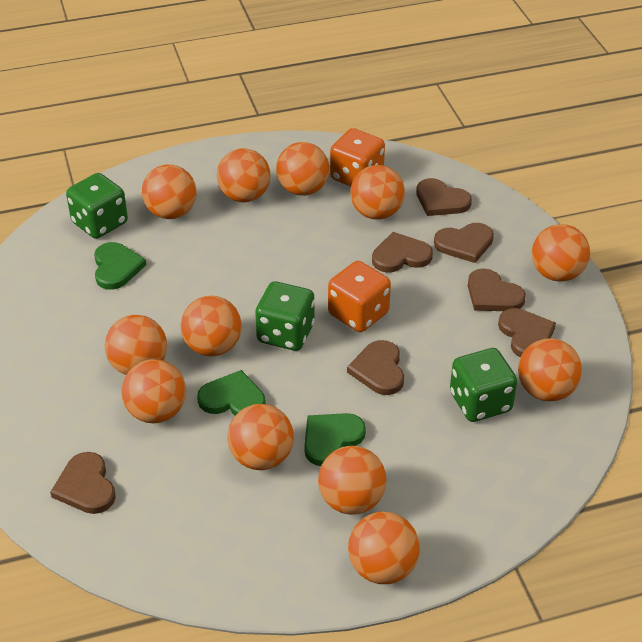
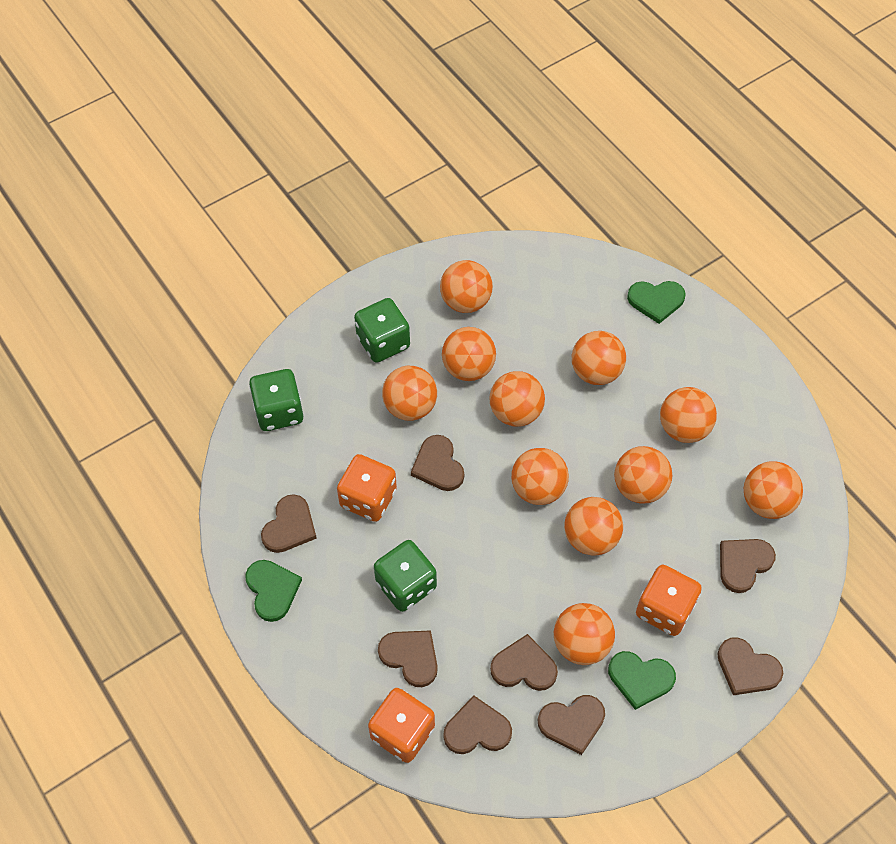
brown heart: 7 -> 8
orange ball: 12 -> 11
orange dice: 2 -> 3

